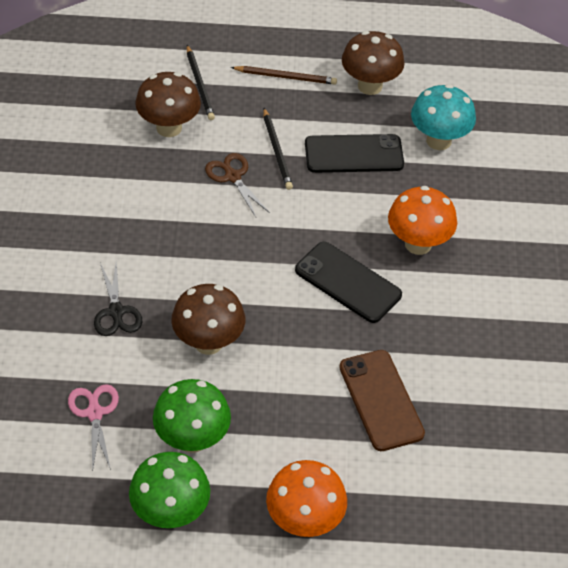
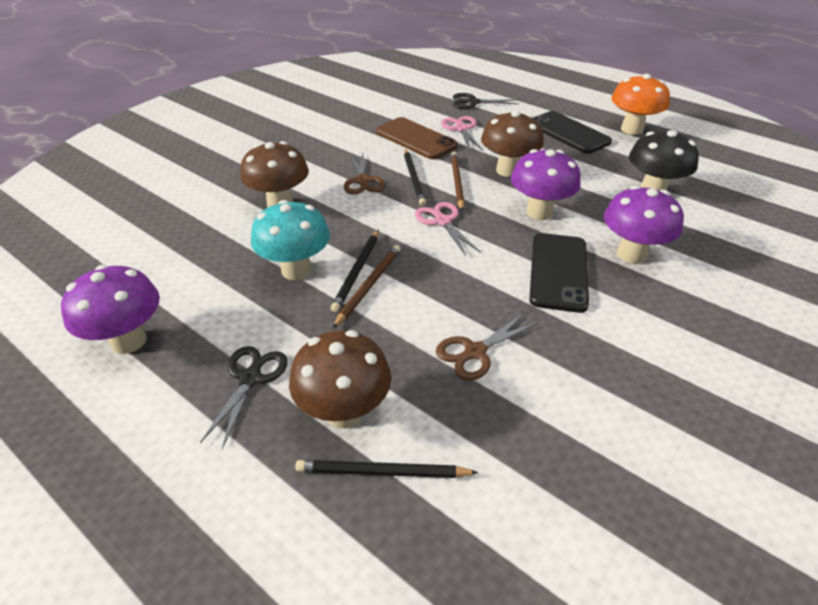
black mushroom: 0 -> 1
black pencil: 2 -> 3
black scissors: 1 -> 2
brown pencil: 1 -> 2
brown scissors: 1 -> 2
green mushroom: 2 -> 0
orange mushroom: 2 -> 1
pink scissors: 1 -> 2
purple mushroom: 0 -> 3

